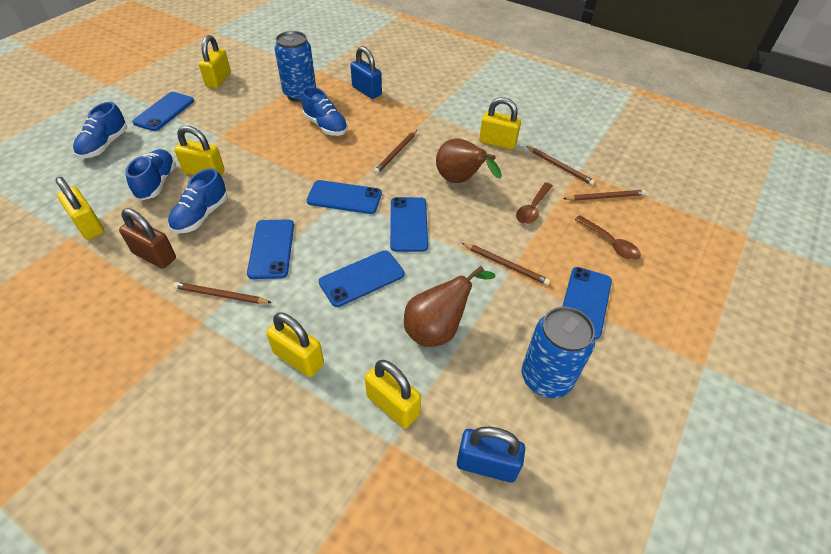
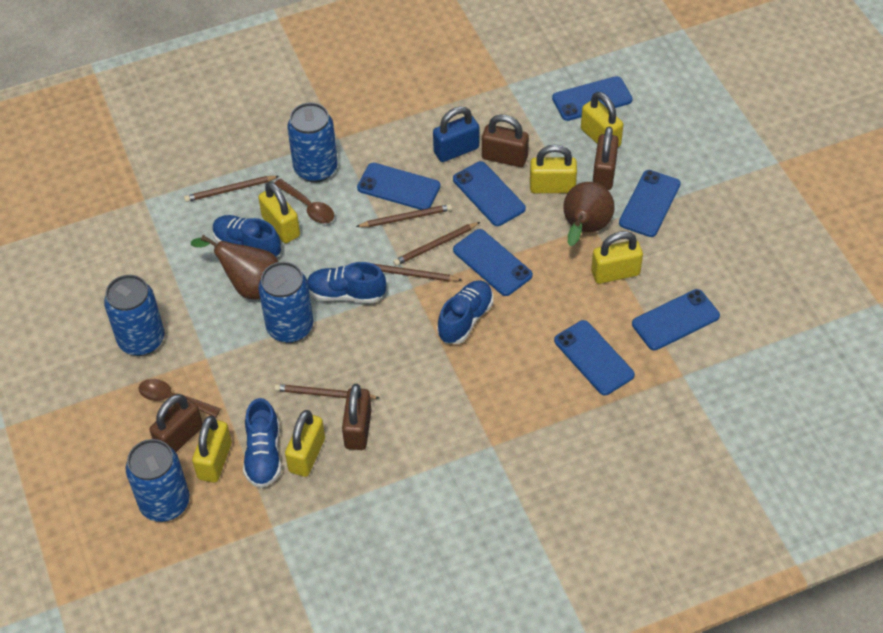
blue can: 2 -> 4
blue padlock: 2 -> 1
blue phone: 6 -> 7
brown padlock: 1 -> 4

